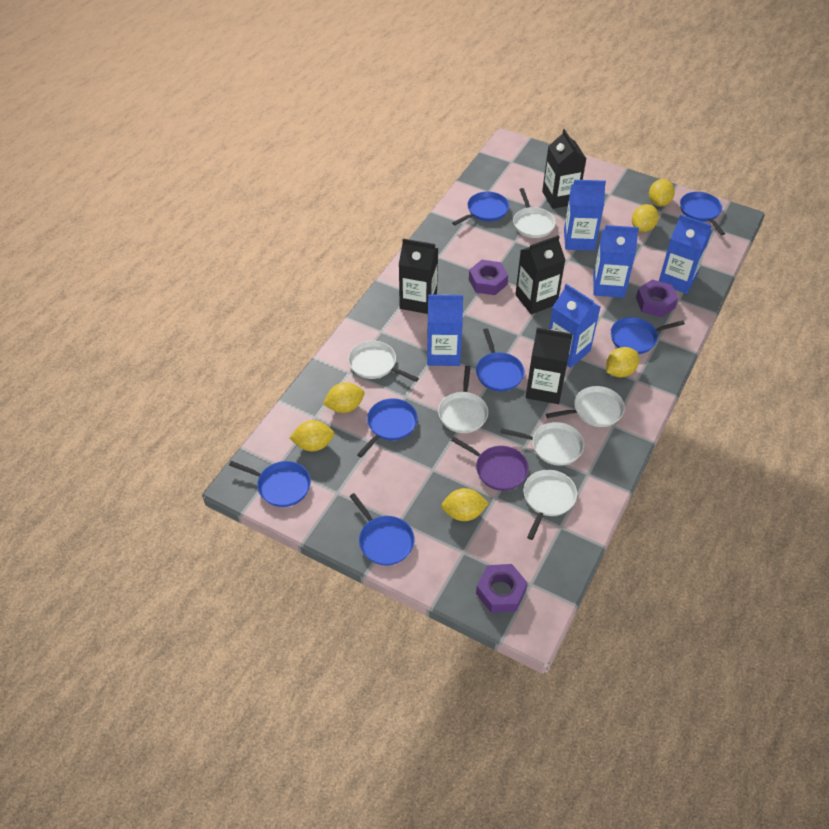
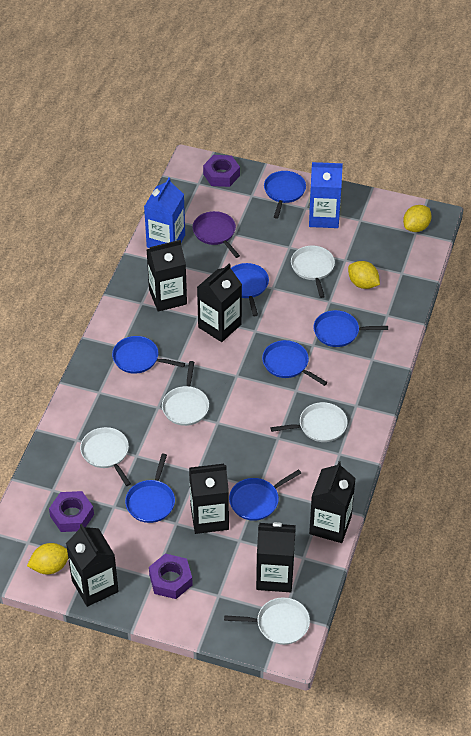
black carton: 4 -> 6
blue carton: 5 -> 2
white pan: 6 -> 5
yellow lemon: 6 -> 3

